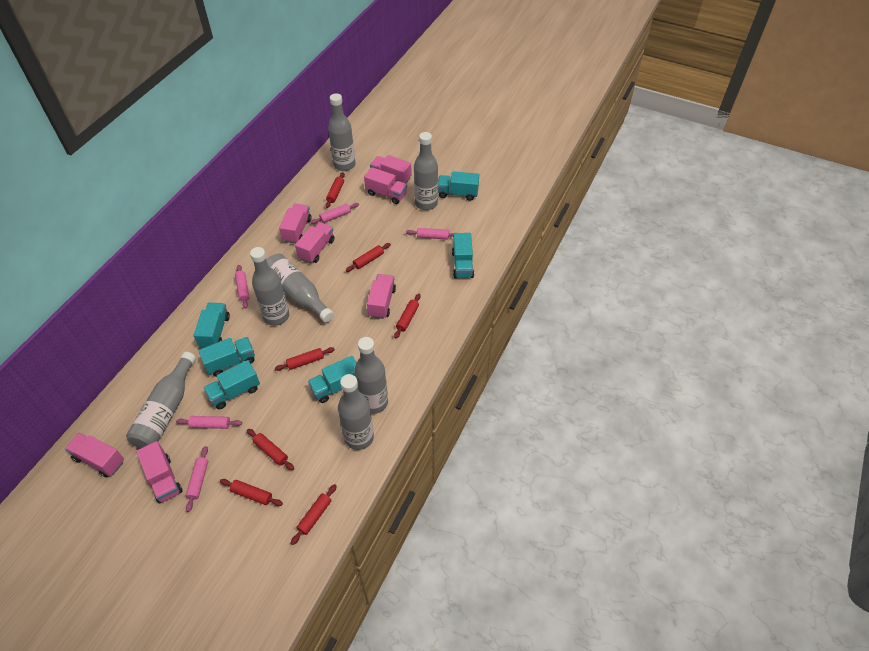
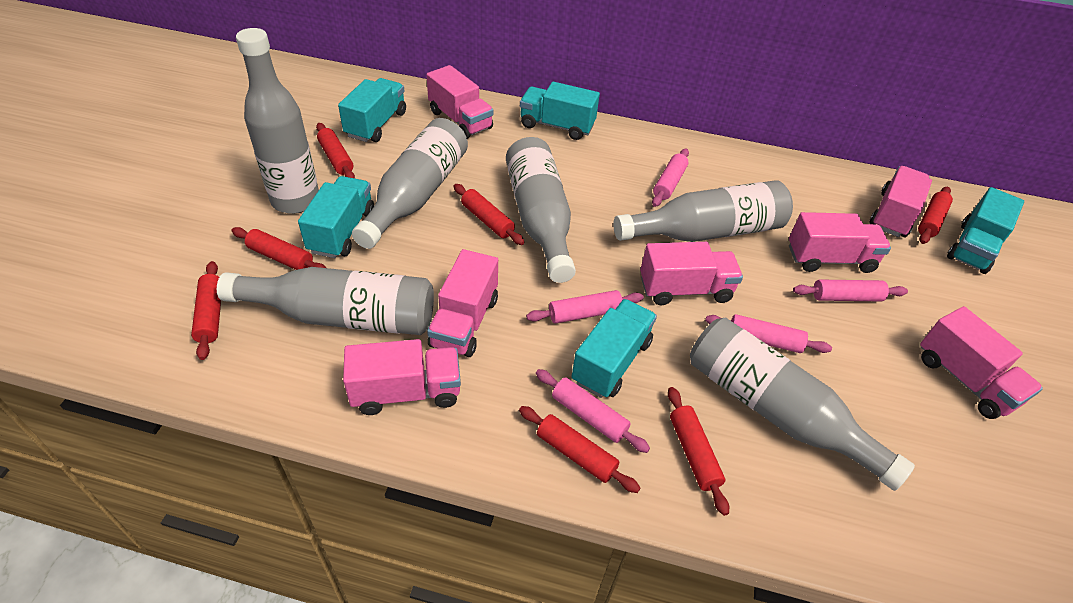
grey bottle: 7 -> 6
turquoise truck: 6 -> 5

